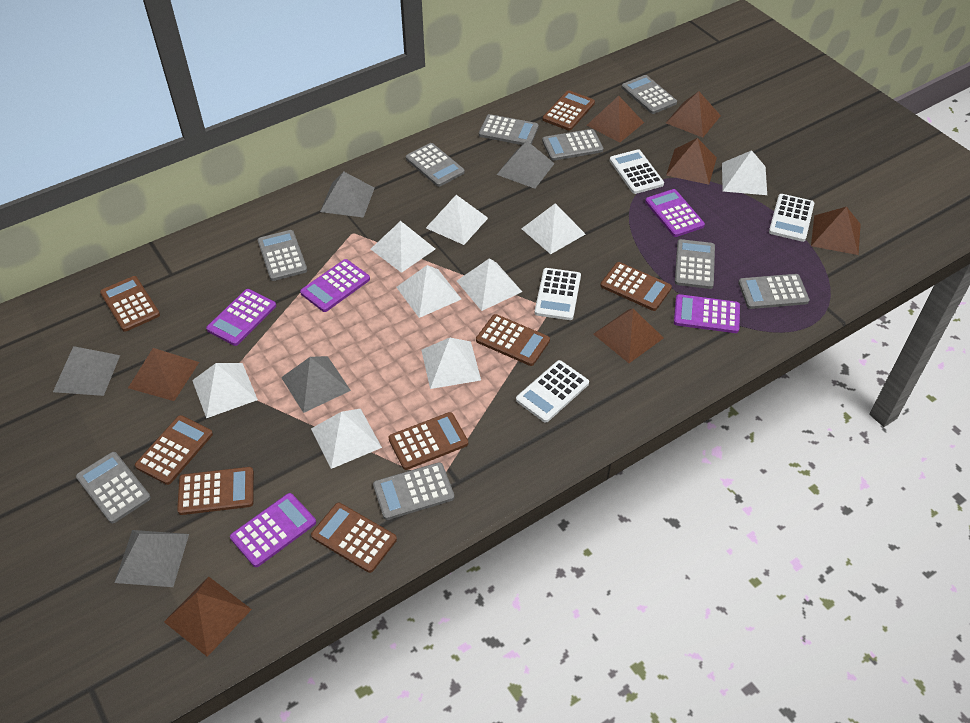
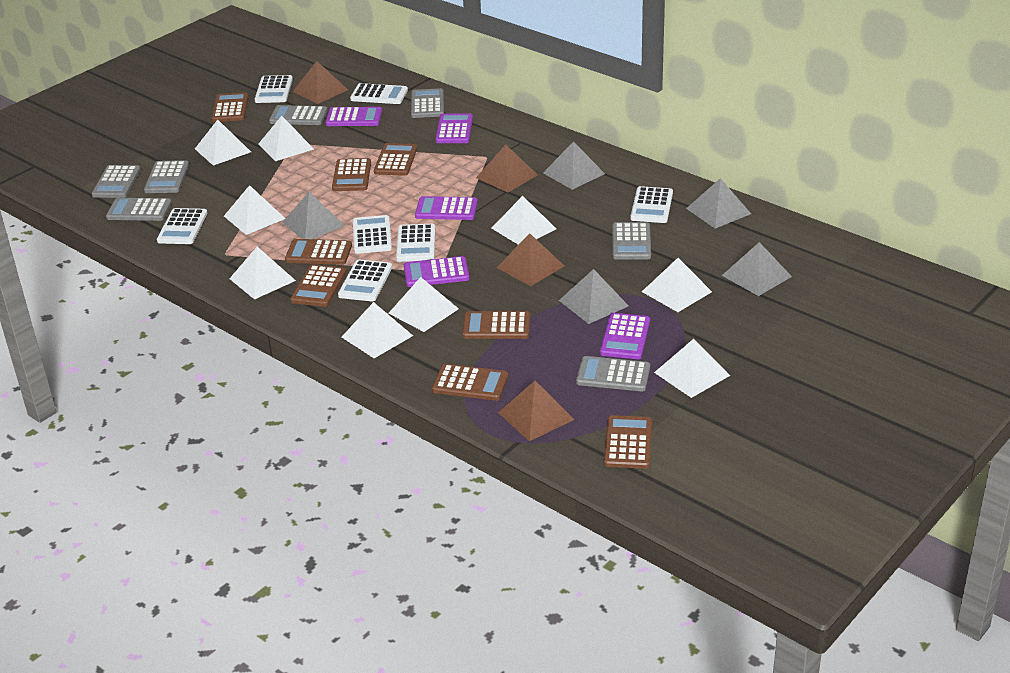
brown pyramid: 7 -> 4
grey calculator: 9 -> 7
white calculator: 4 -> 7

